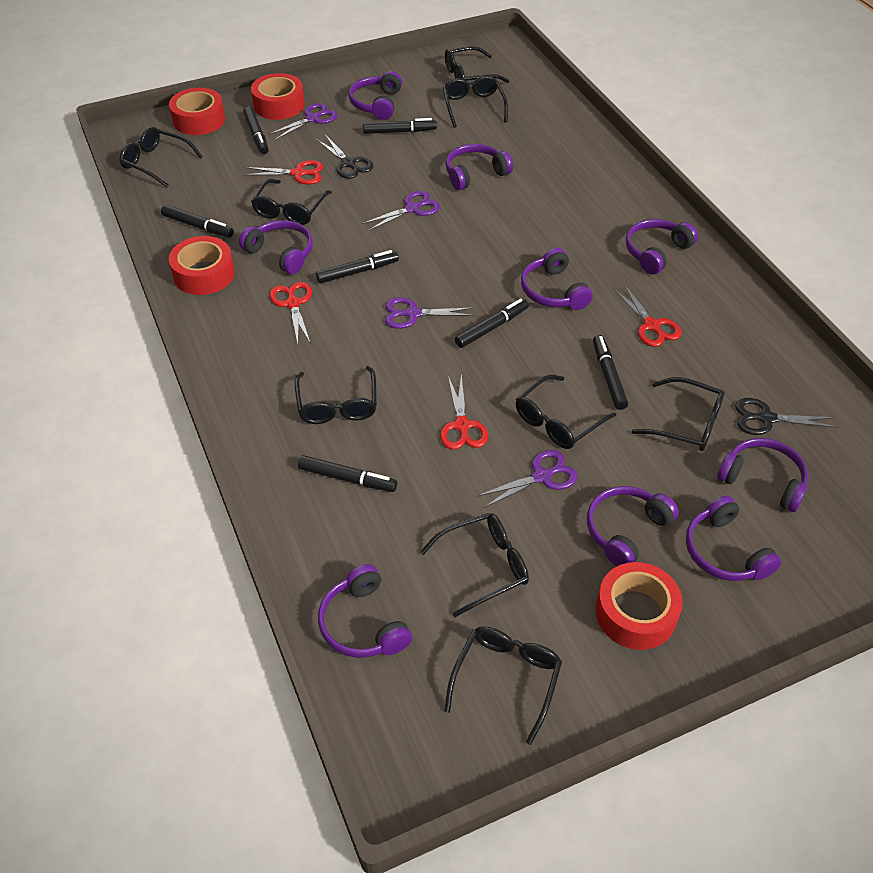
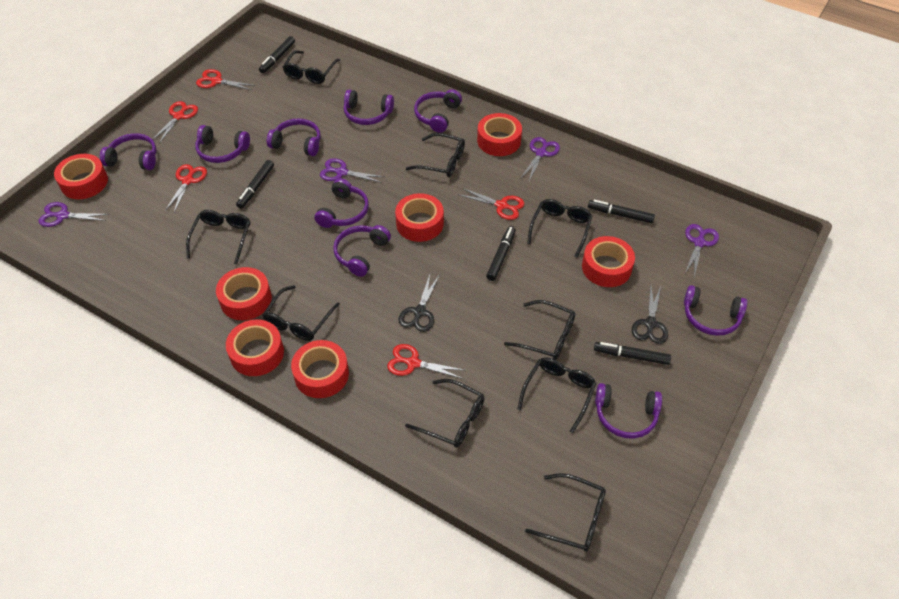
black marker: 7 -> 5
red scissors: 4 -> 5
red tape: 4 -> 7

